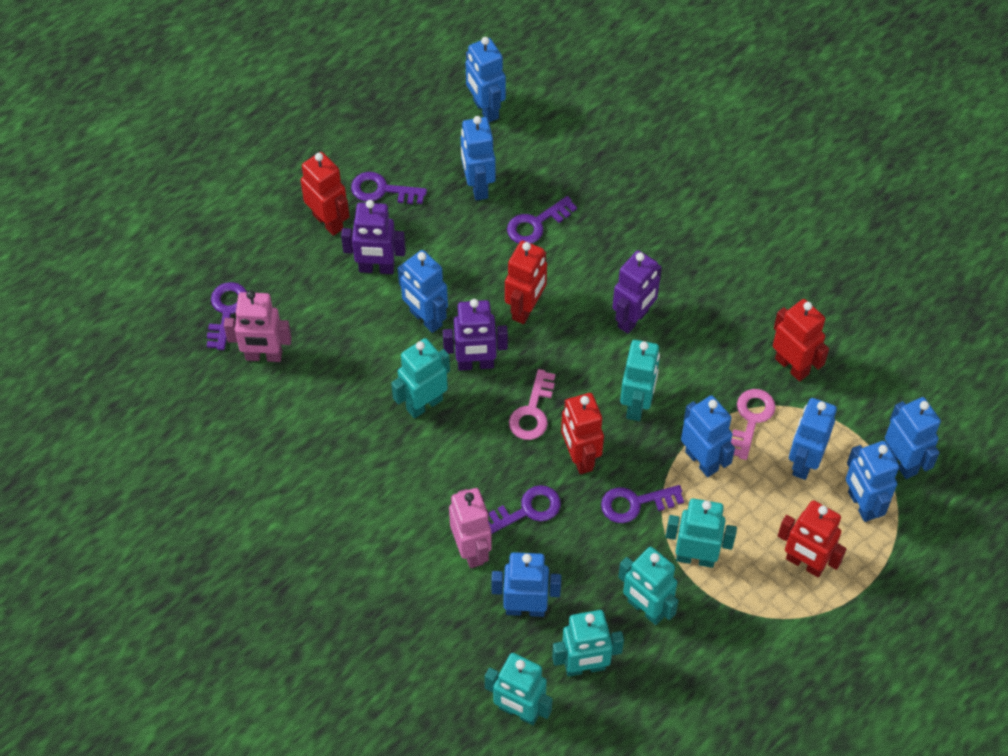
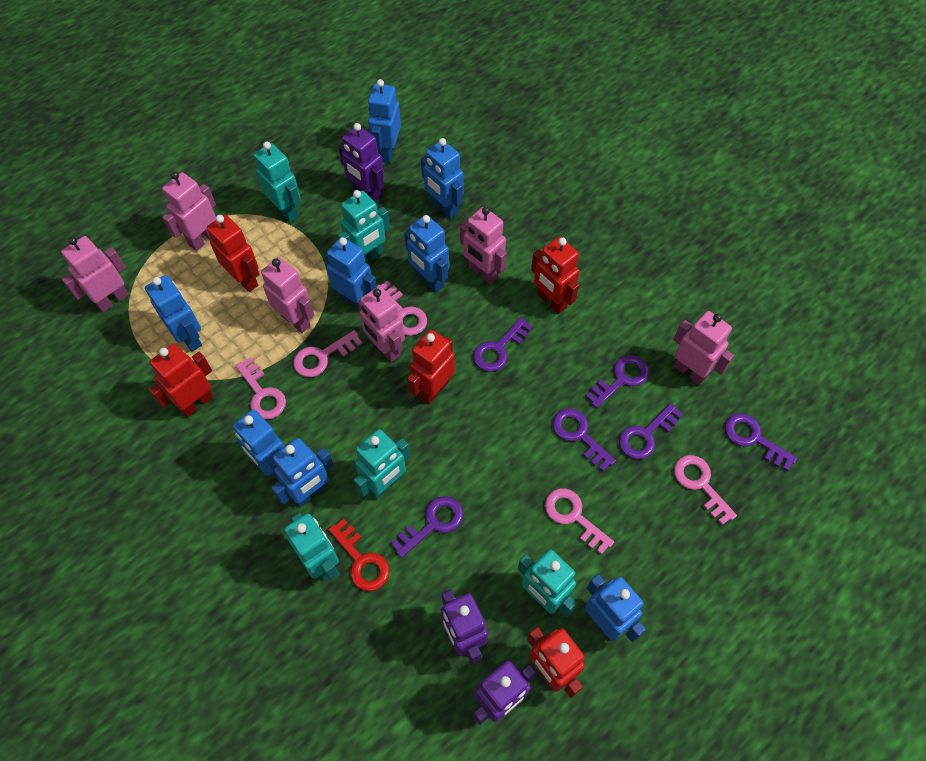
pink key: 2 -> 5
pink robot: 2 -> 6
purple key: 5 -> 6
red key: 0 -> 1
turquoise robot: 6 -> 5

